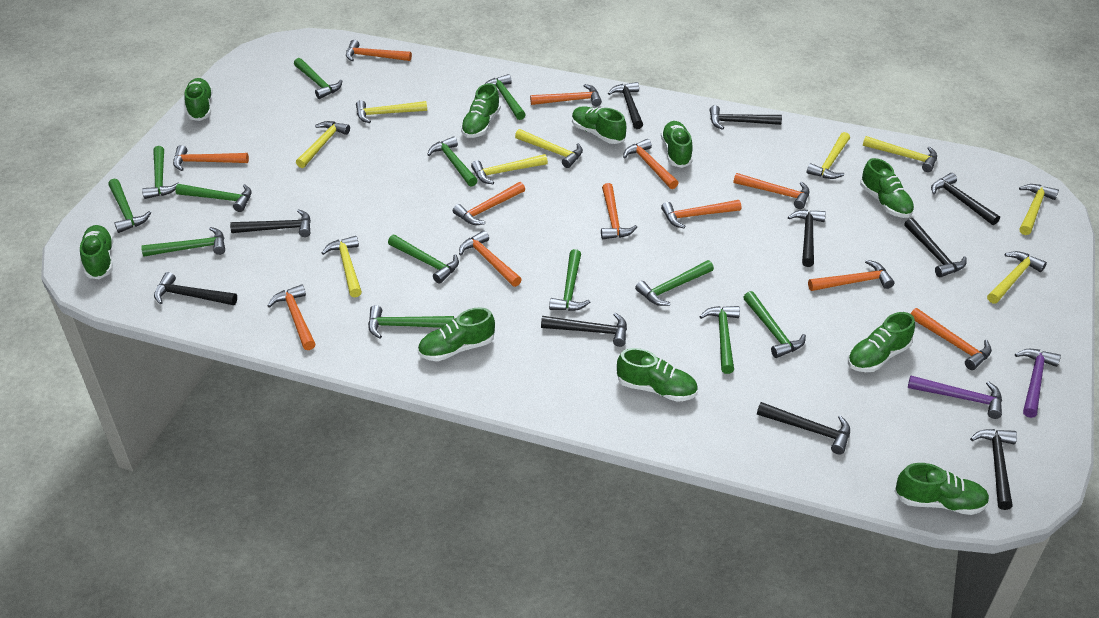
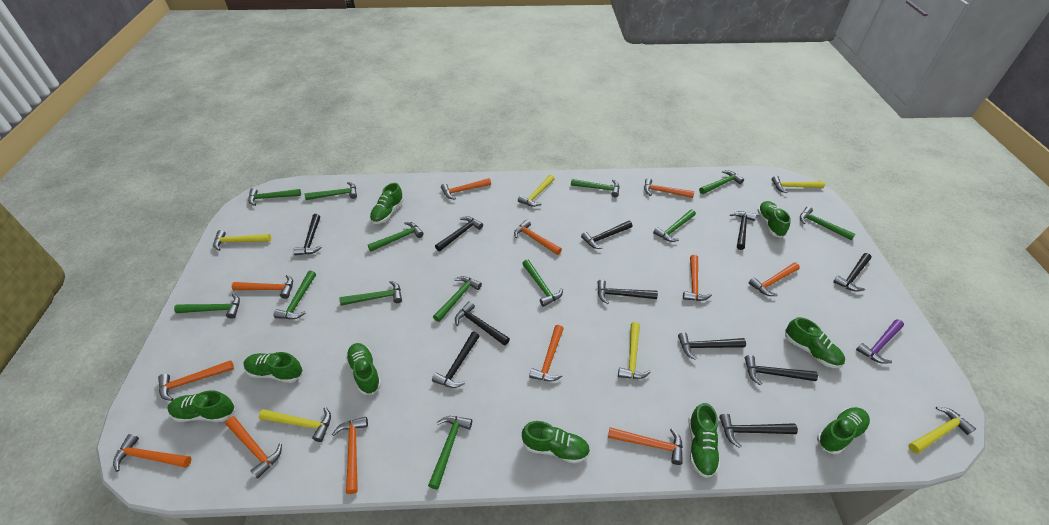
black hammer: 10 -> 11
green shoe: 10 -> 9
purple hammer: 2 -> 1
yellow hammer: 9 -> 6

